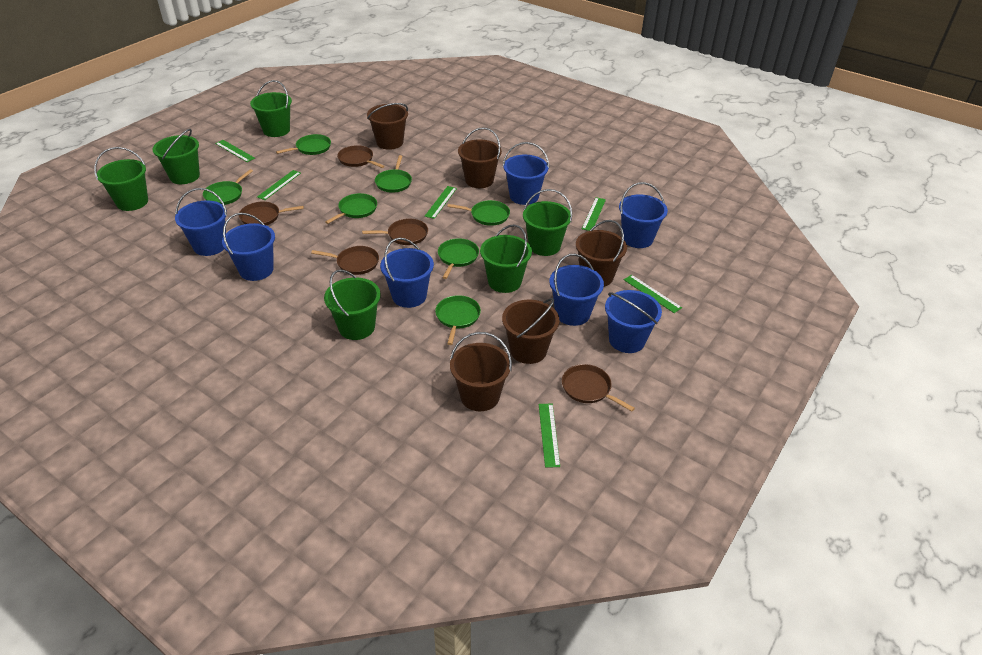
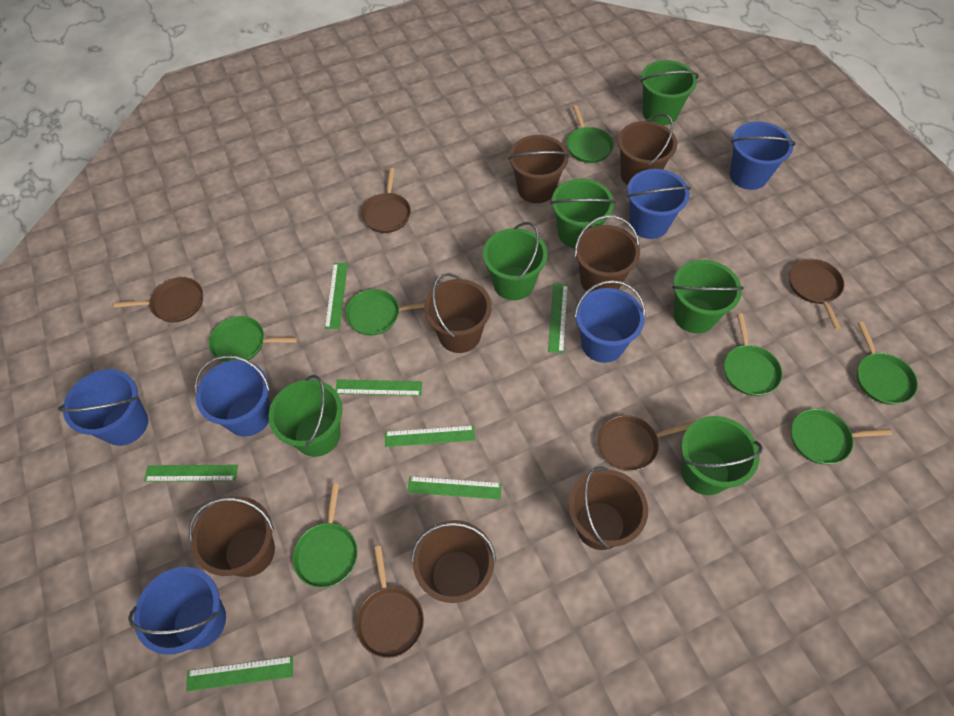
blue bucket: 7 -> 6
brown bucket: 5 -> 7
green ruler: 6 -> 7

